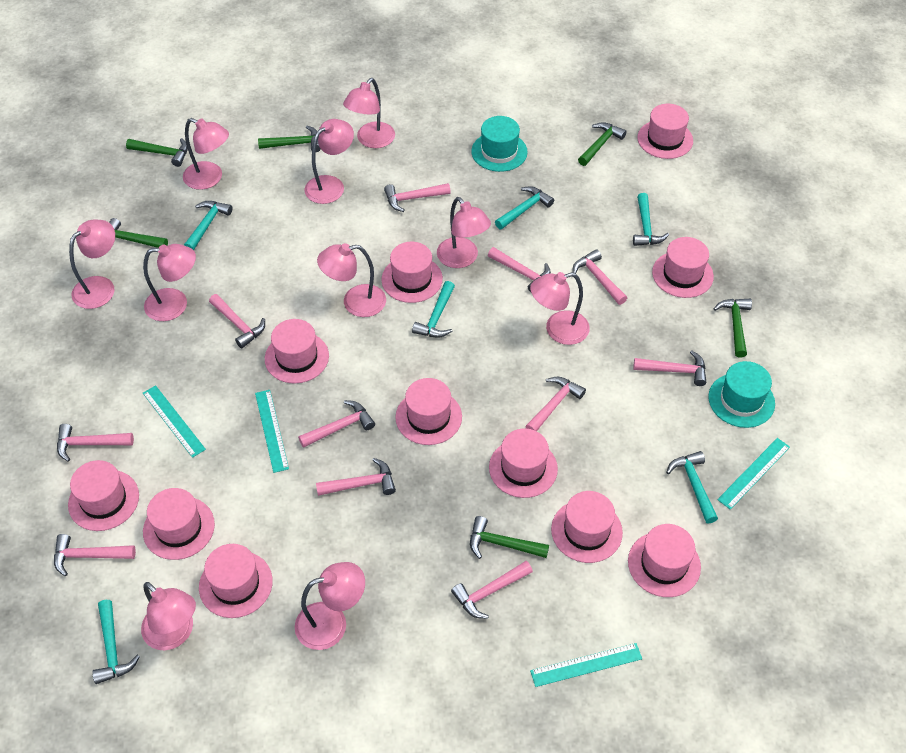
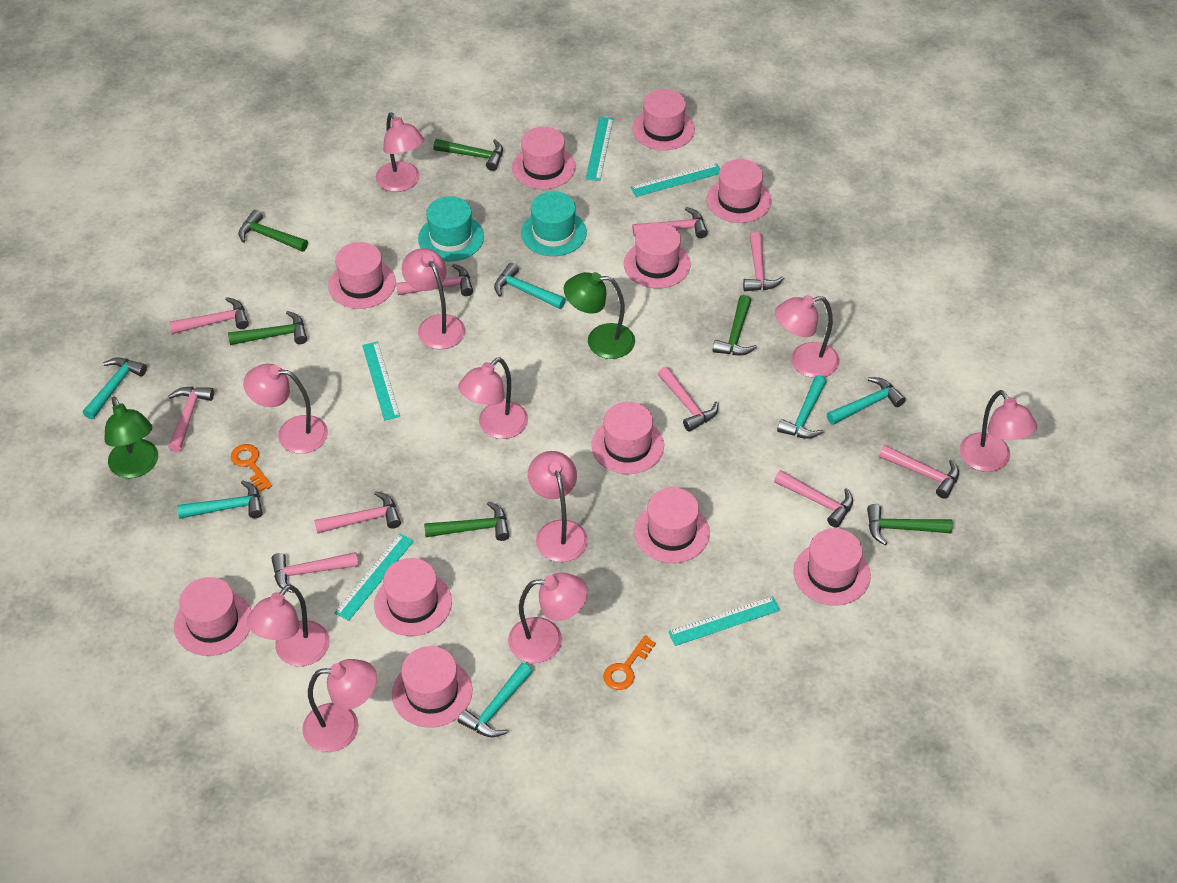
green lamp: 0 -> 2
orange key: 0 -> 2
pink hammer: 11 -> 10
turquoise ruler: 4 -> 5

